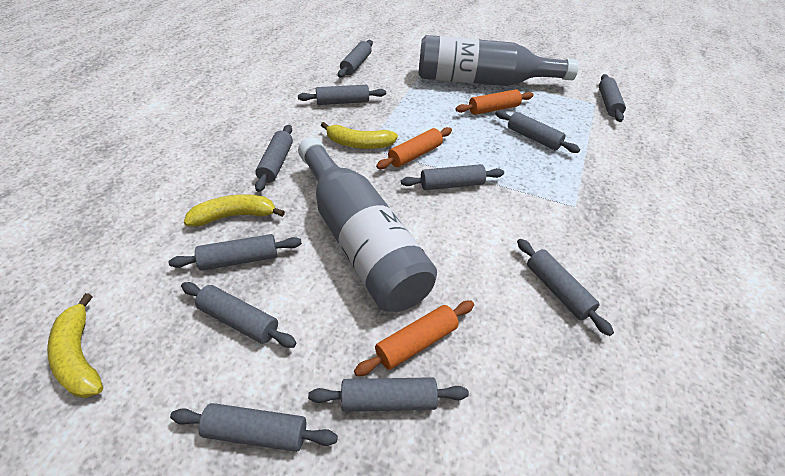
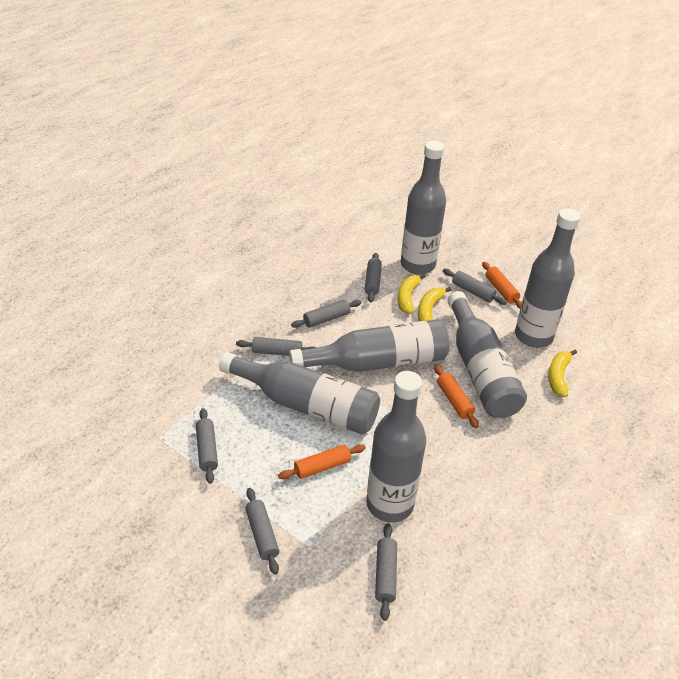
grey bottle: 2 -> 6
grey rolling pin: 11 -> 7

